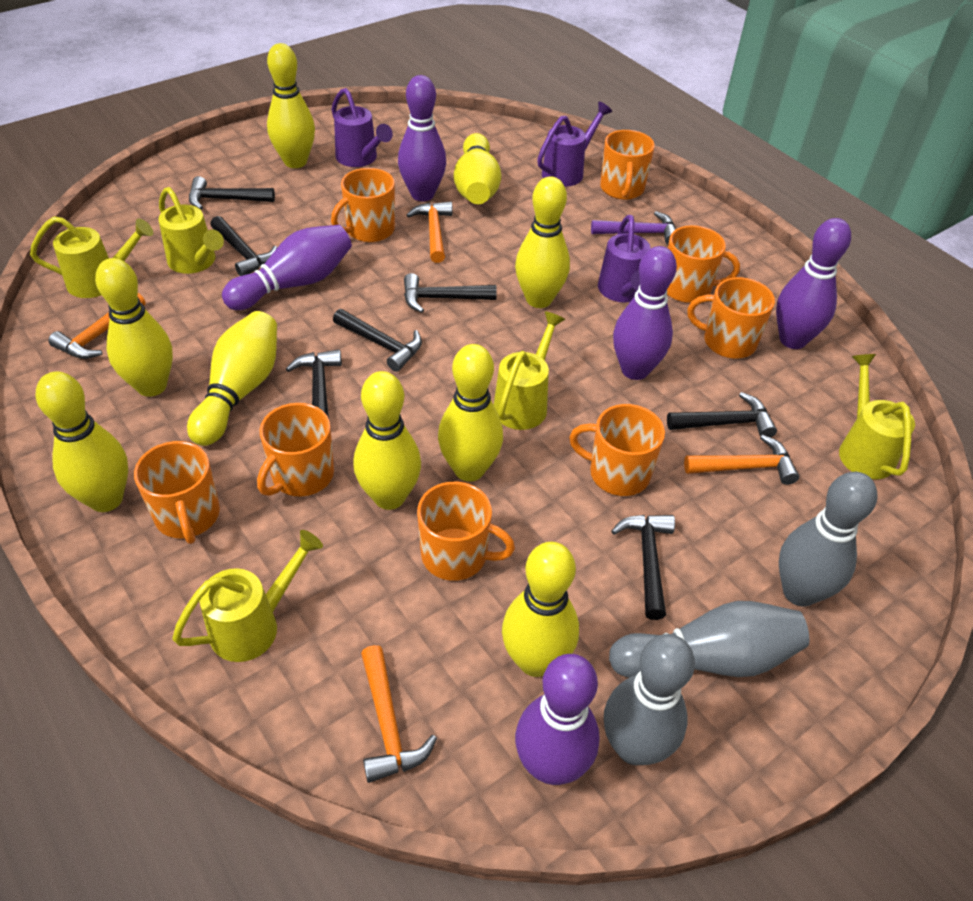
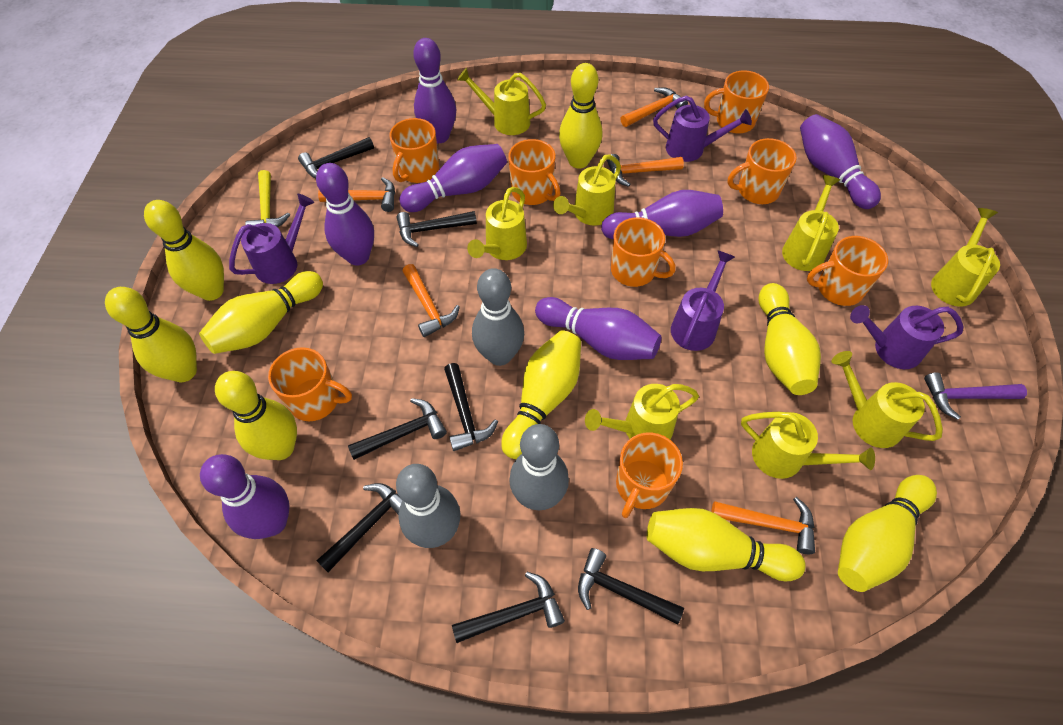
orange hammer: 4 -> 5
purple bowling pin: 5 -> 7
purple watering can: 3 -> 4
yellow hammer: 0 -> 1
yellow watering can: 5 -> 8

